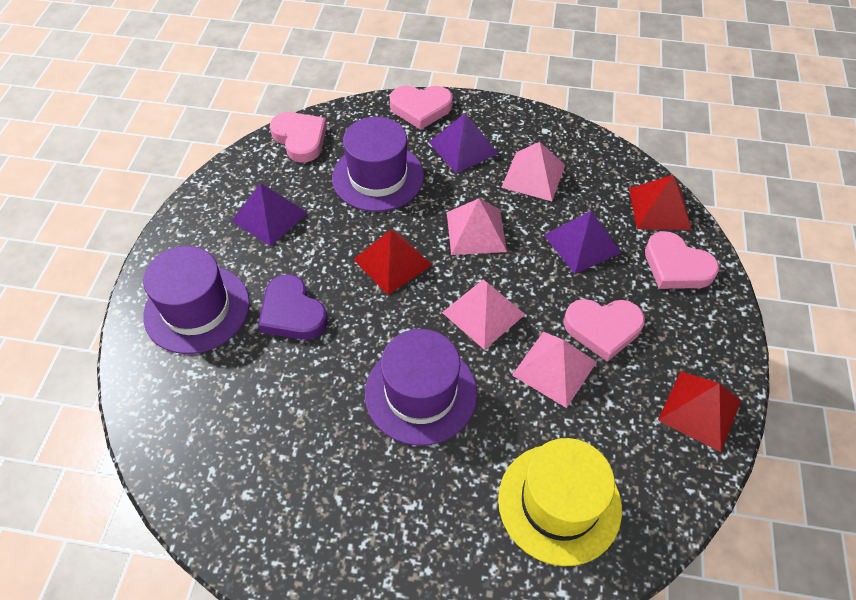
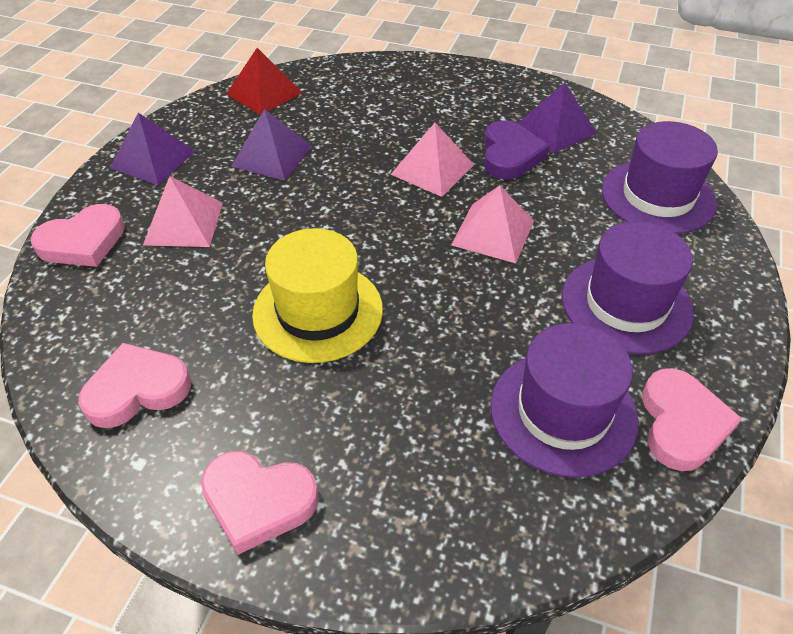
pink pyramid: 4 -> 3
red pyramid: 3 -> 1

